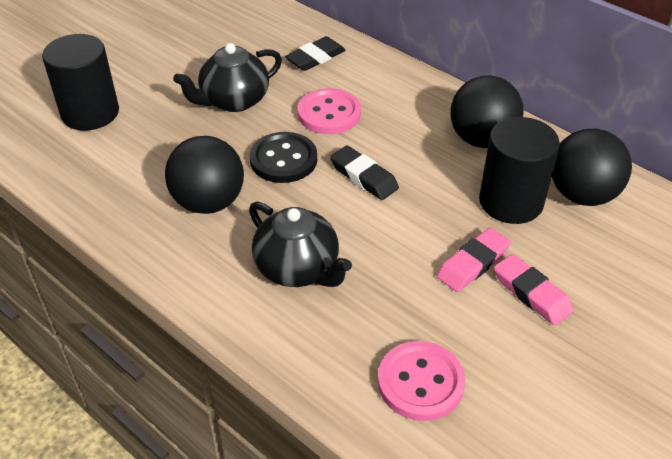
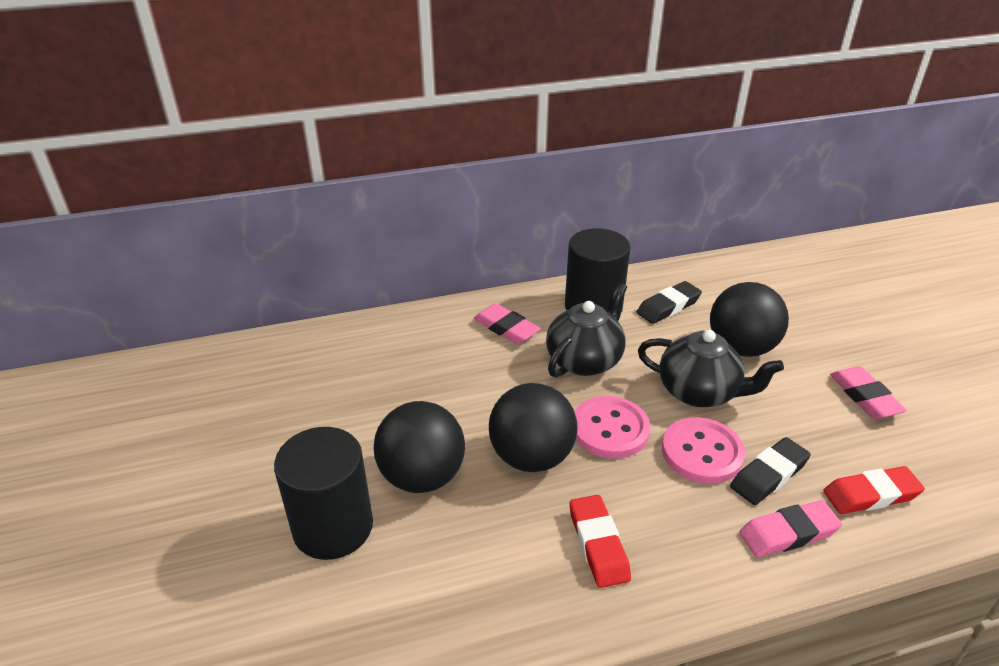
black button: 1 -> 0
pink eraser: 2 -> 3
red eraser: 0 -> 2

